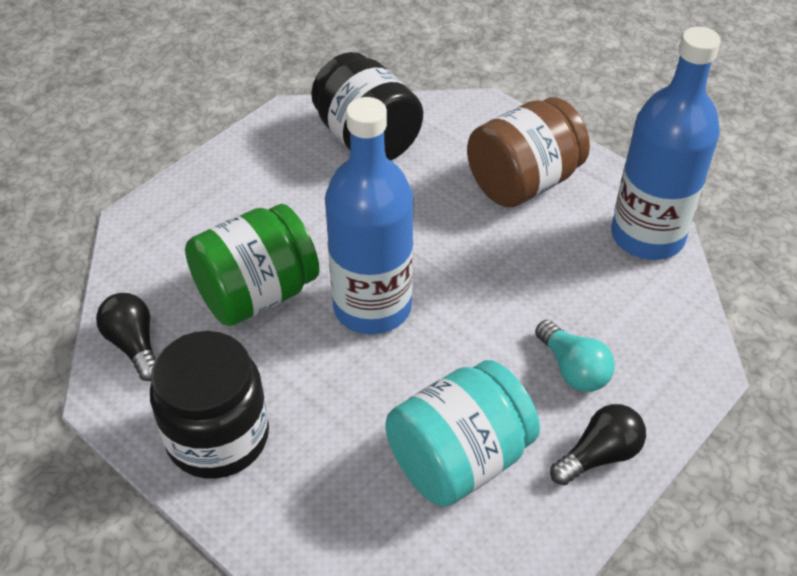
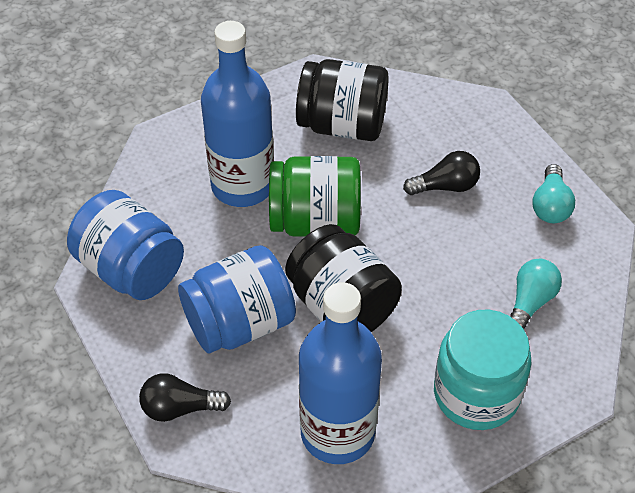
blue jar: 0 -> 2
brown jar: 1 -> 0
turquoise light bulb: 1 -> 2

